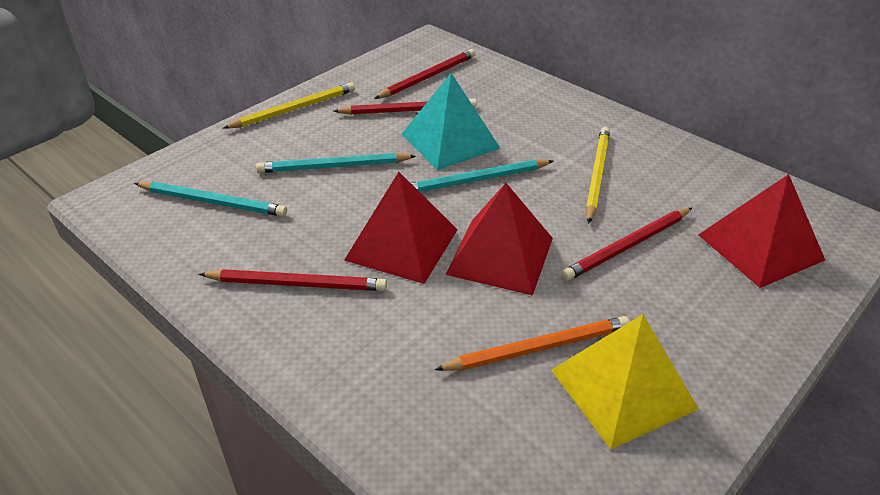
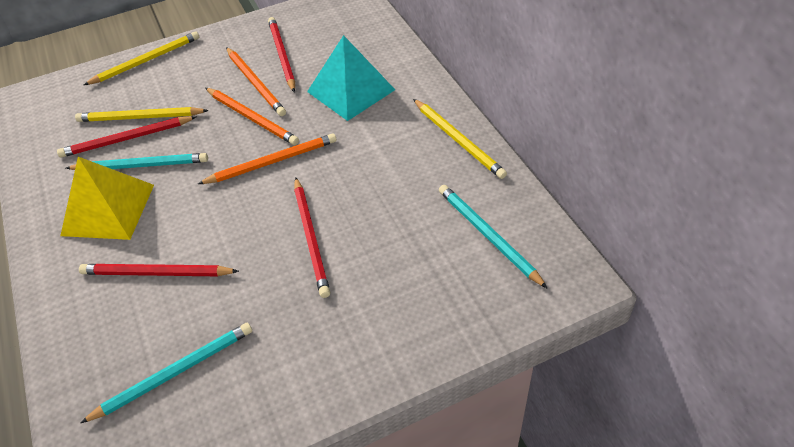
orange pencil: 1 -> 3
red pyramid: 3 -> 0
yellow pencil: 2 -> 3

